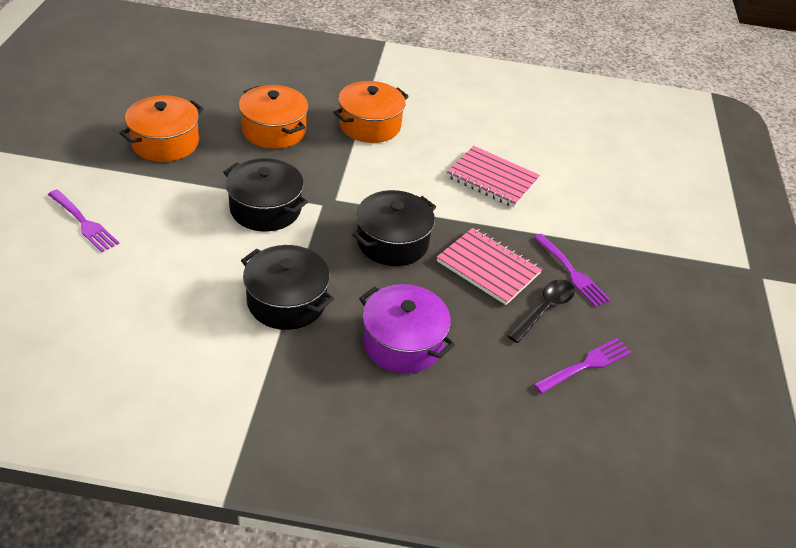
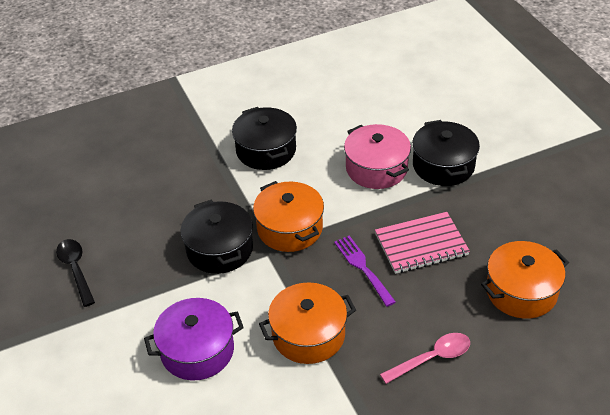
pink notebook: 2 -> 1
pink pot: 0 -> 1
pink spoon: 0 -> 1
purple fork: 3 -> 1

